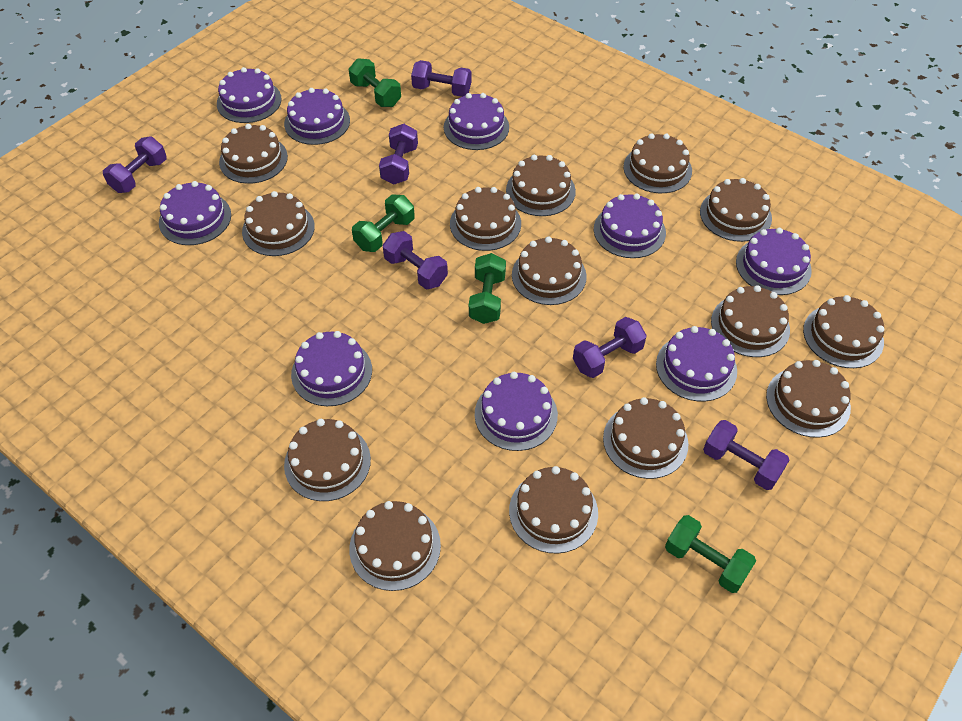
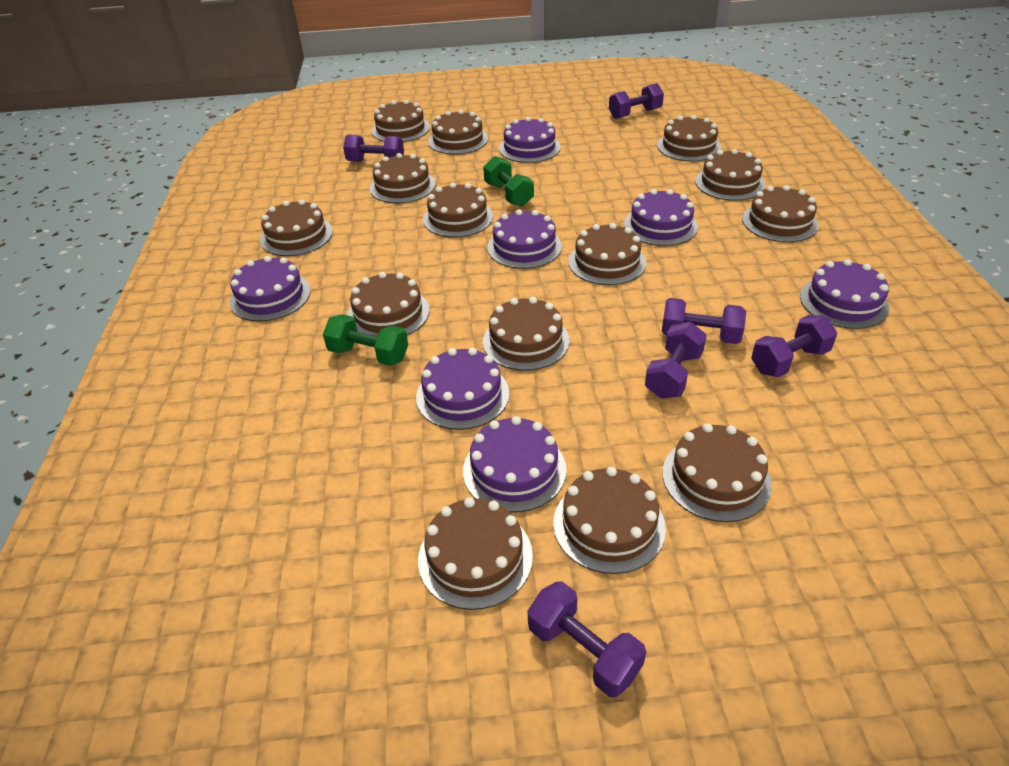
green dumbbell: 4 -> 2
purple cake: 9 -> 7

